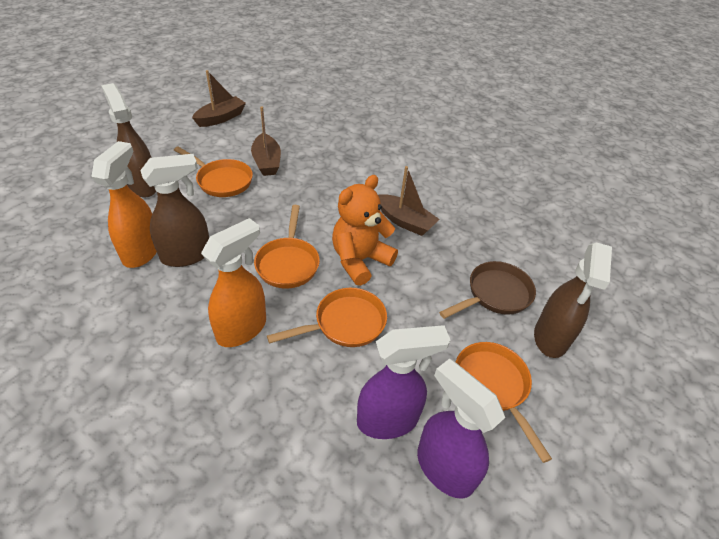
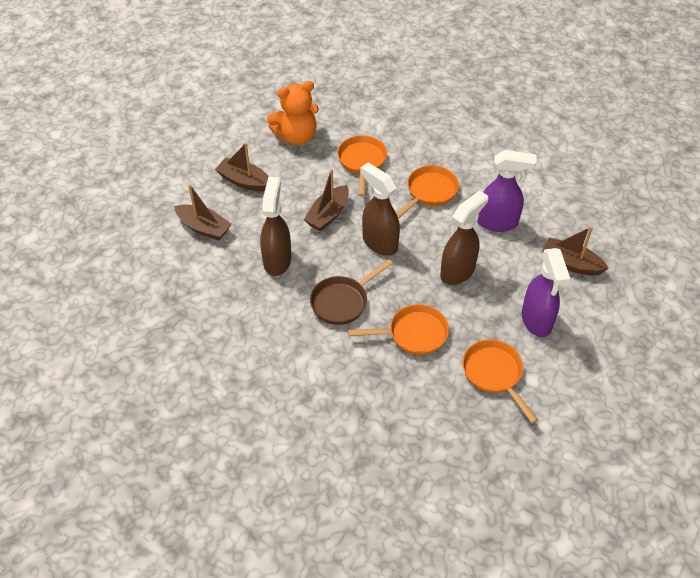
brown boat: 3 -> 4
orange spray bottle: 2 -> 0

